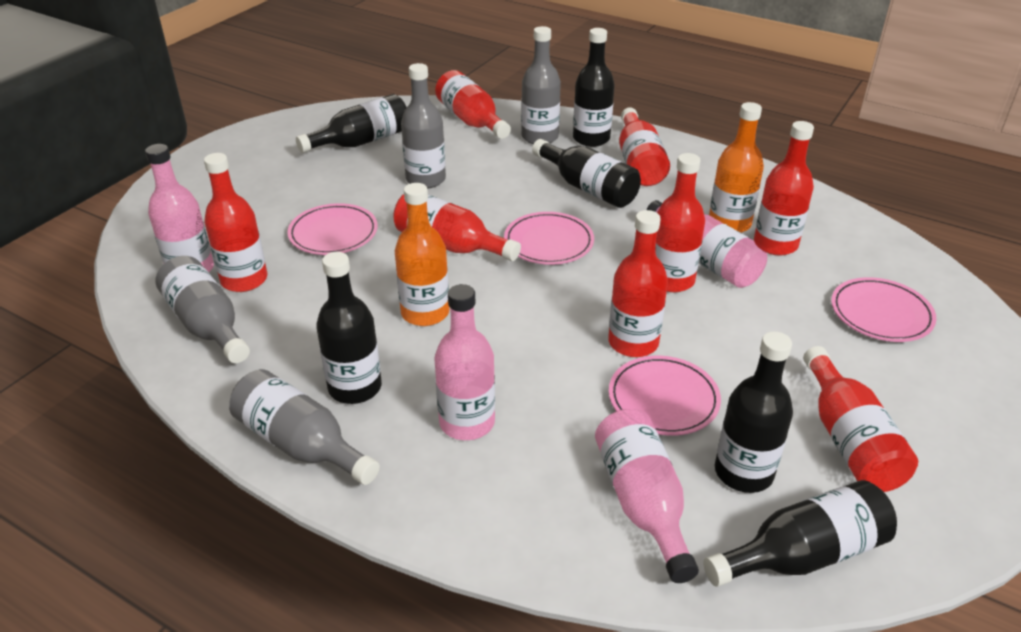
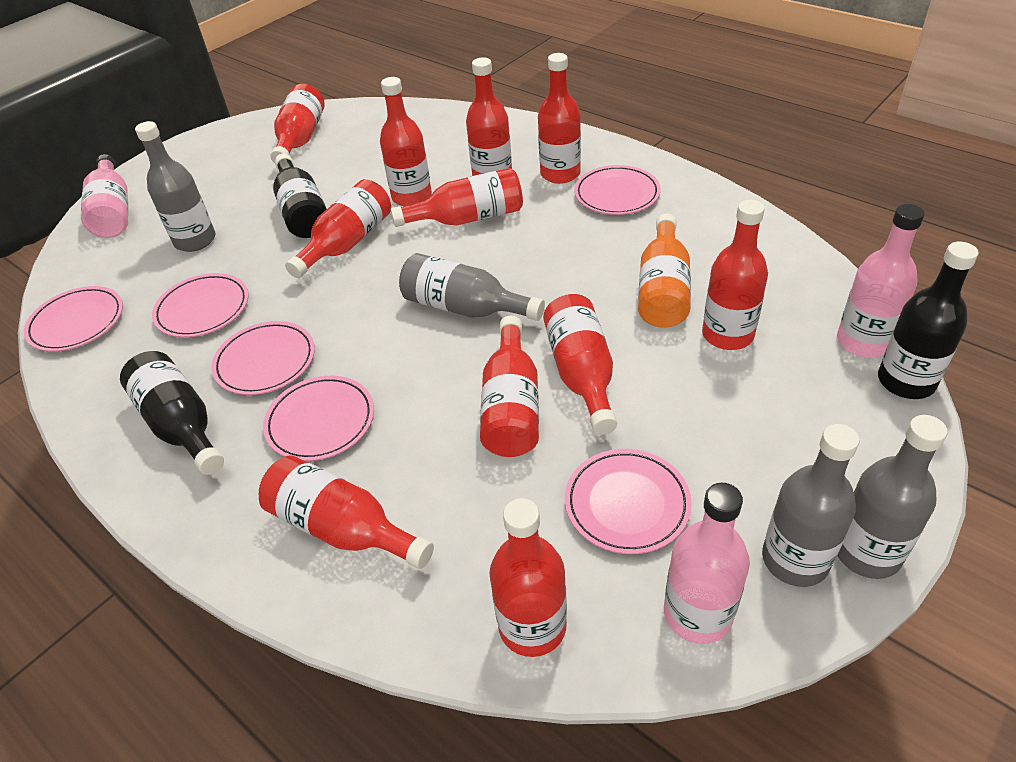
black bottle: 6 -> 3
orange bottle: 2 -> 1
pink bottle: 4 -> 3
pink plate: 4 -> 6
red bottle: 8 -> 11

